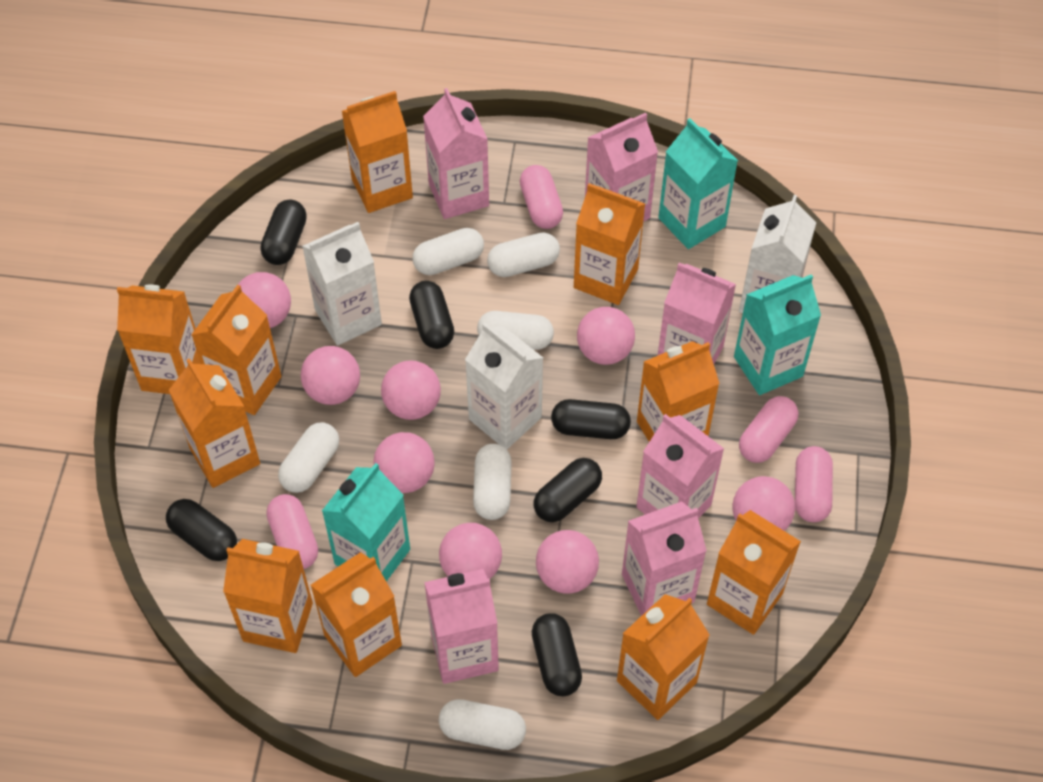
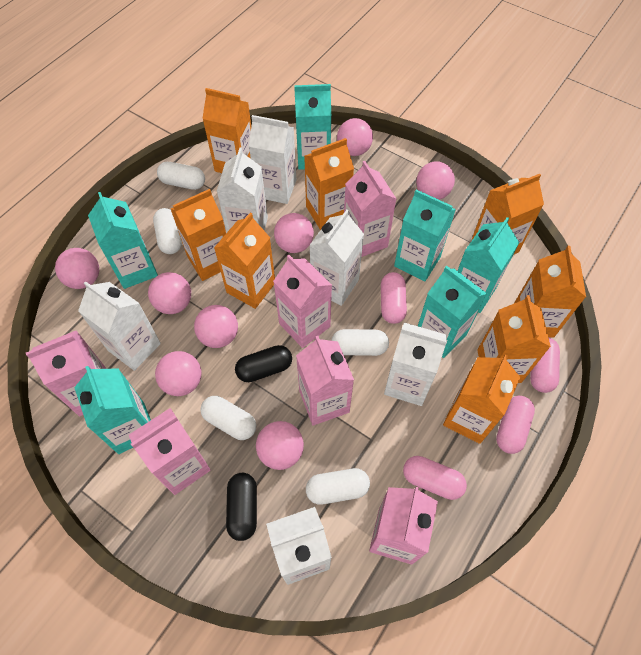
black capsule: 6 -> 2
orange carton: 10 -> 8
turquoise carton: 3 -> 6
white capsule: 6 -> 5
white carton: 3 -> 6

